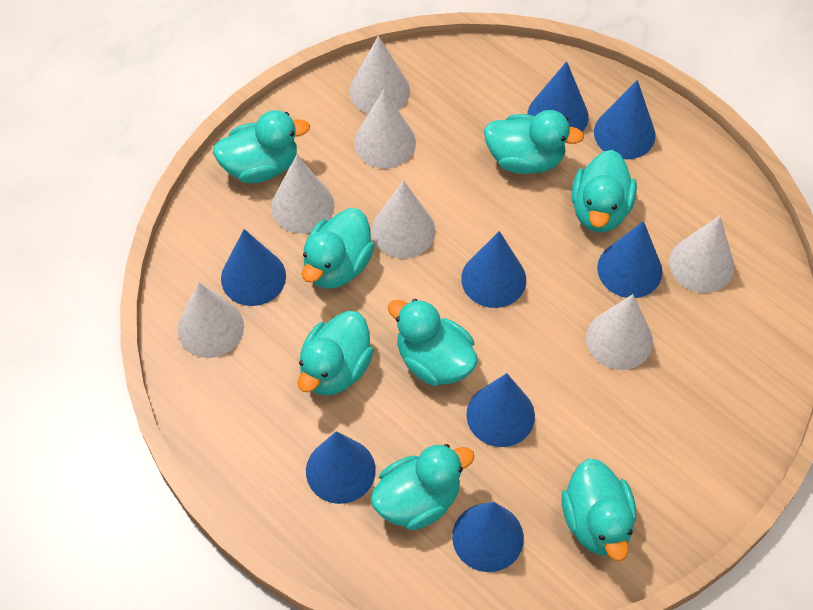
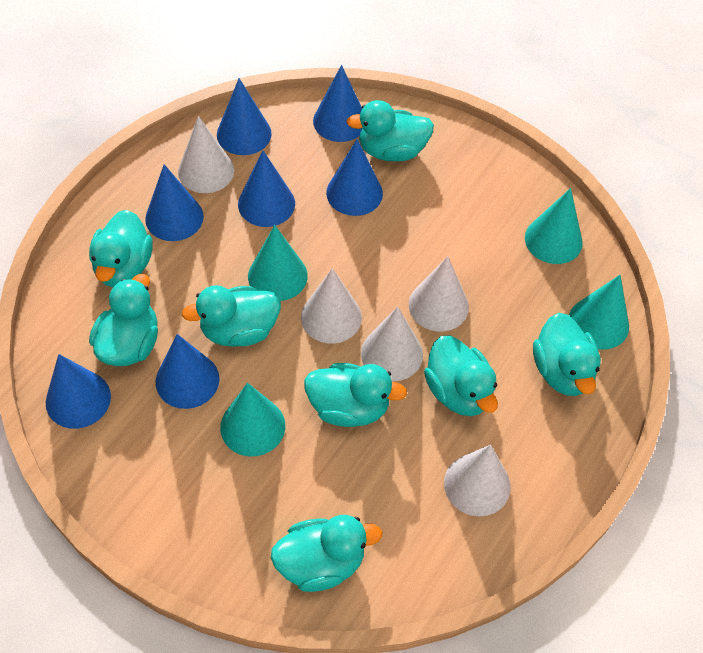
blue cone: 8 -> 7
turquoise cone: 0 -> 4
white cone: 7 -> 5

